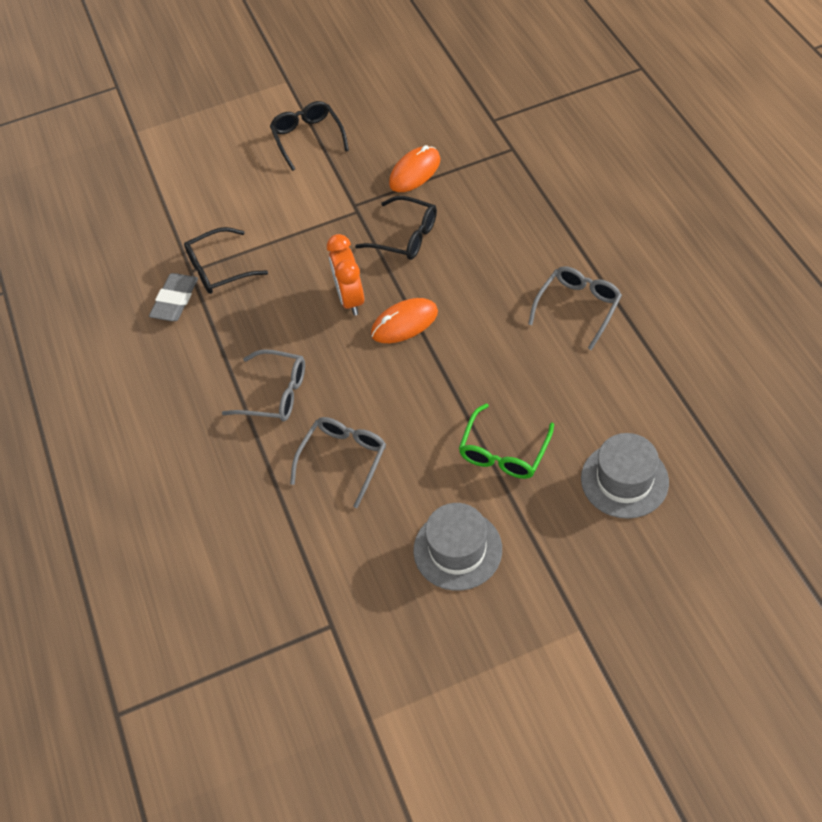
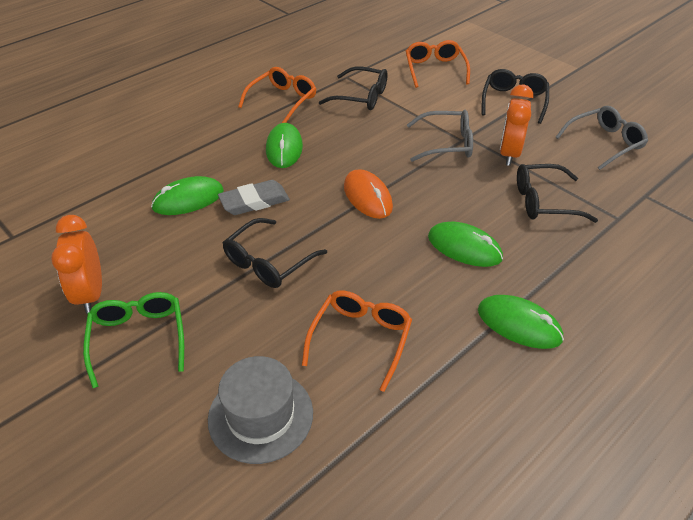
black glasses: 3 -> 4
green mouse: 0 -> 4
grey glasses: 3 -> 2
grey hat: 2 -> 1
orange clock: 1 -> 2
orange glasses: 0 -> 3
orange mouse: 2 -> 1

